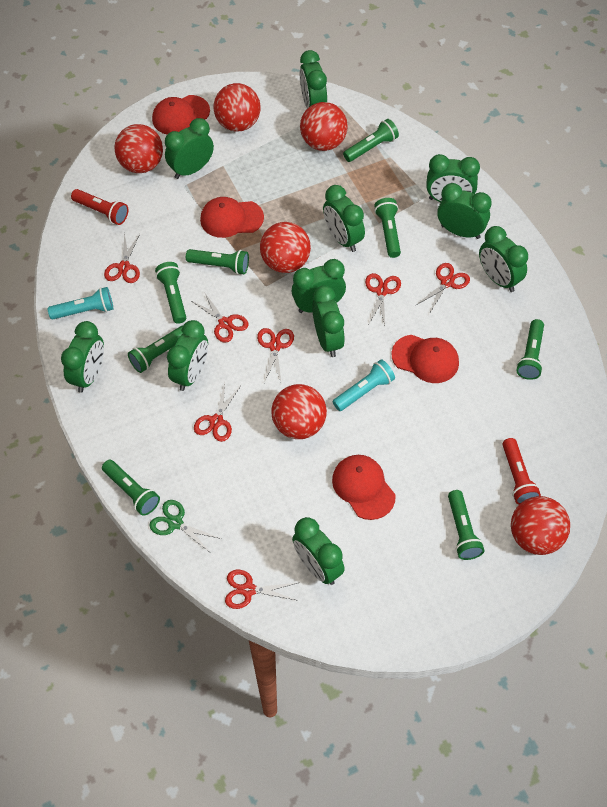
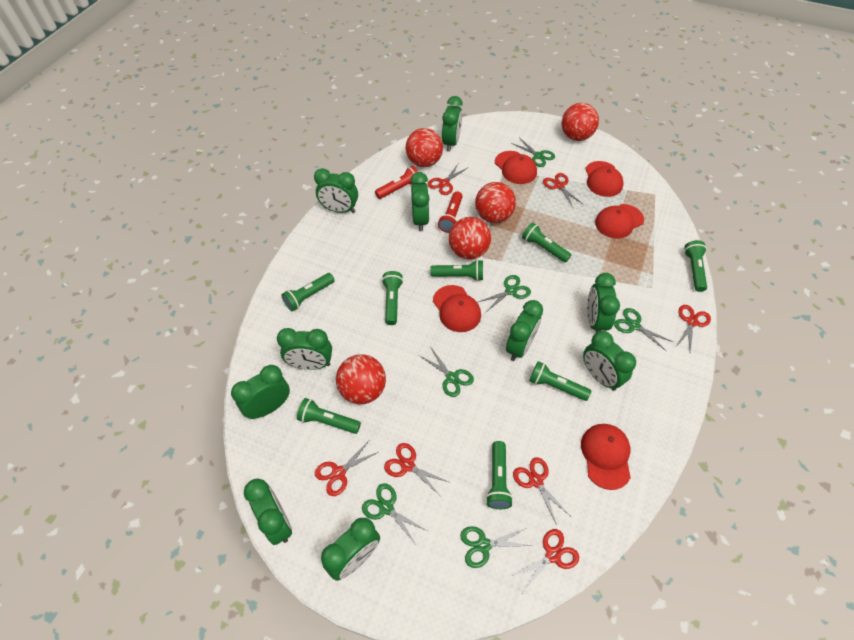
green clock: 11 -> 10
green scissors: 1 -> 6
red ball: 6 -> 5
red cap: 4 -> 5
turquoise flashlight: 2 -> 0

